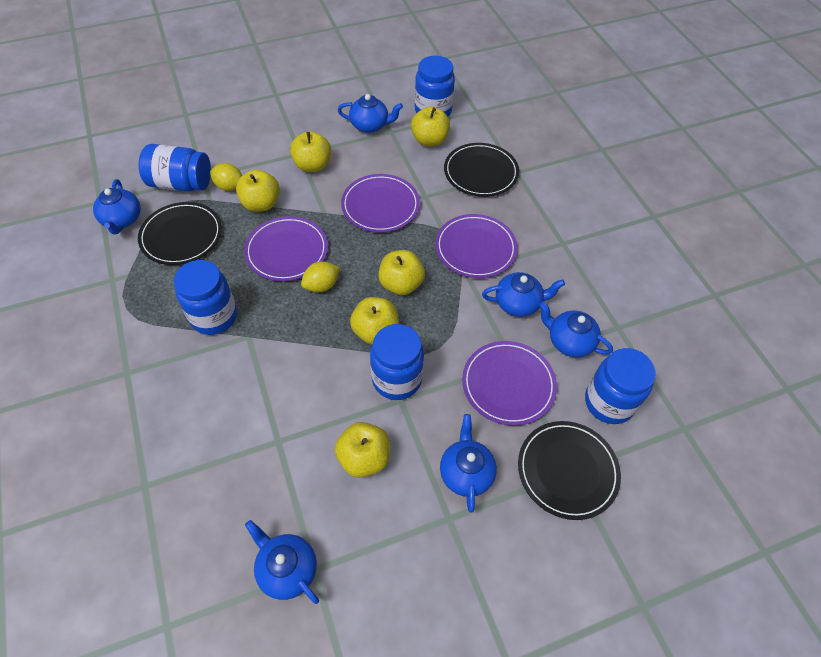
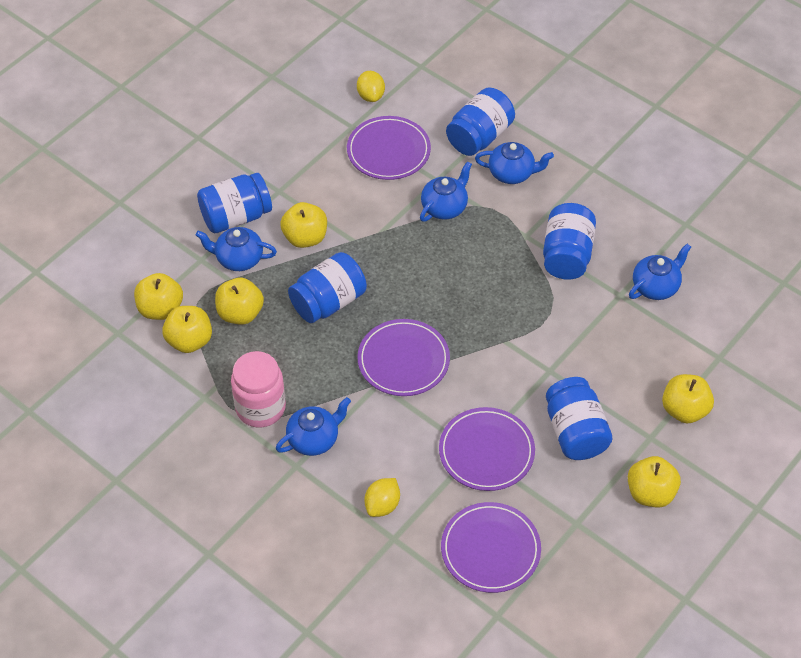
black plate: 3 -> 0
blue teapot: 6 -> 5
pink jar: 0 -> 1

